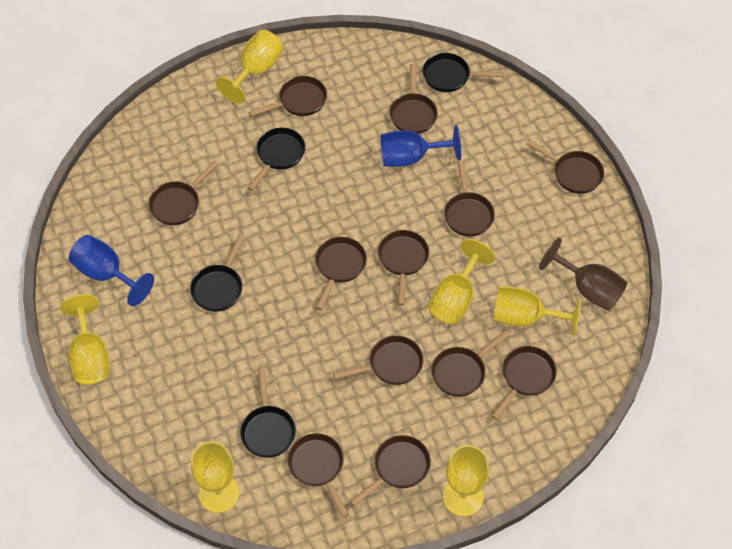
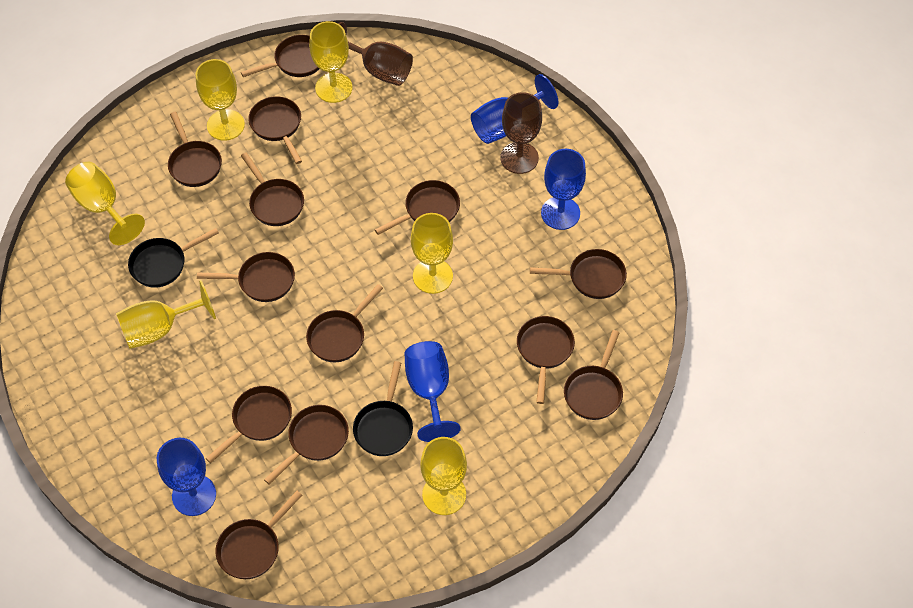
black pan: 4 -> 2
blue goblet: 2 -> 4
brown goblet: 1 -> 2
brown pan: 12 -> 13

